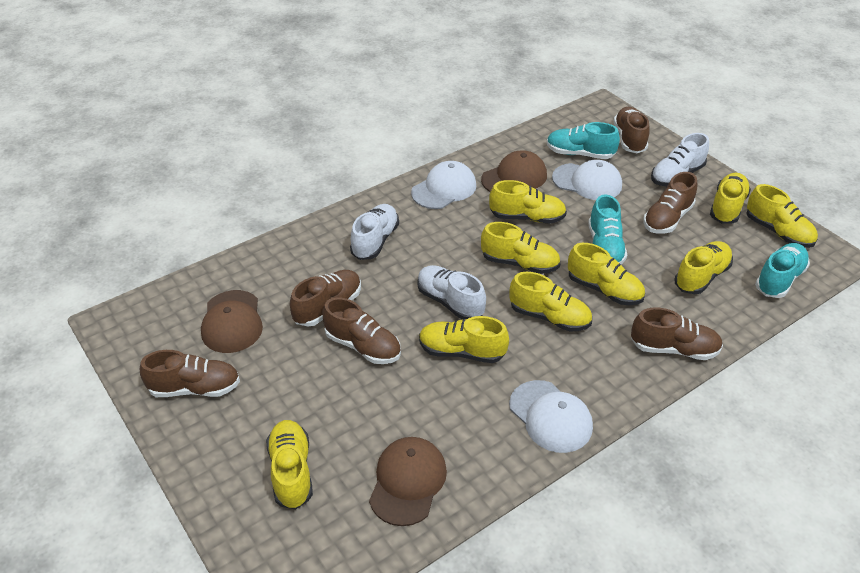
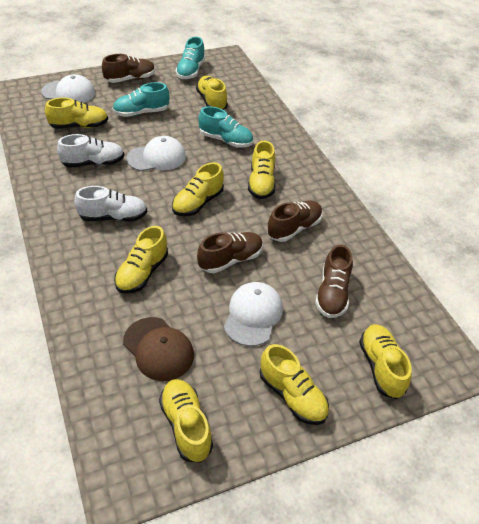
brown cap: 3 -> 1
brown shoe: 6 -> 4
white shoe: 3 -> 2
yellow shoe: 9 -> 8

